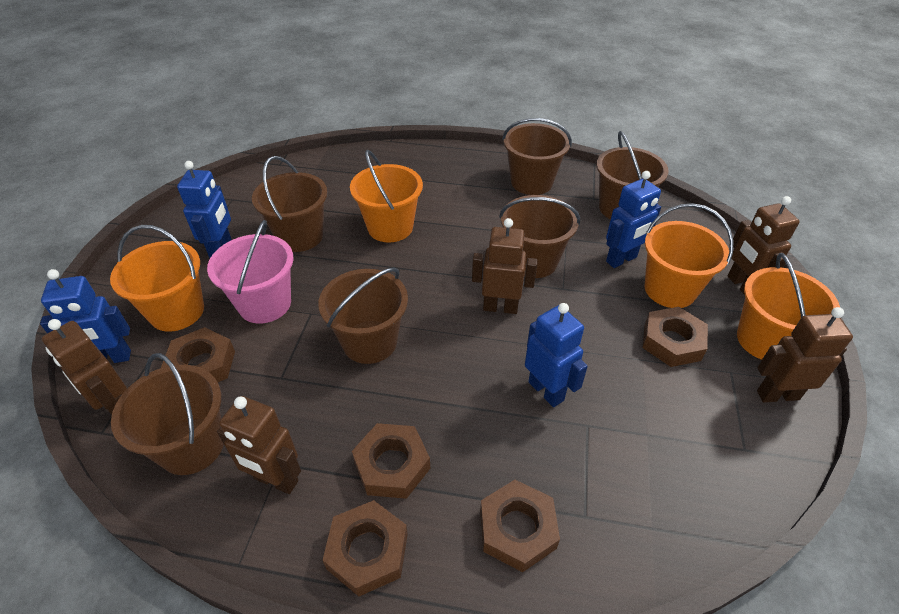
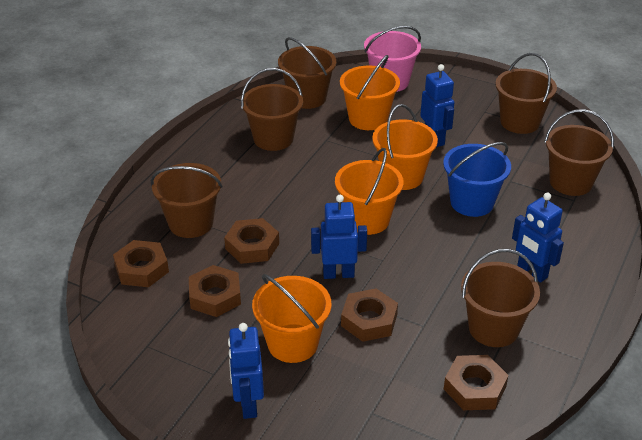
blue bucket: 0 -> 1
brown robot: 5 -> 0

